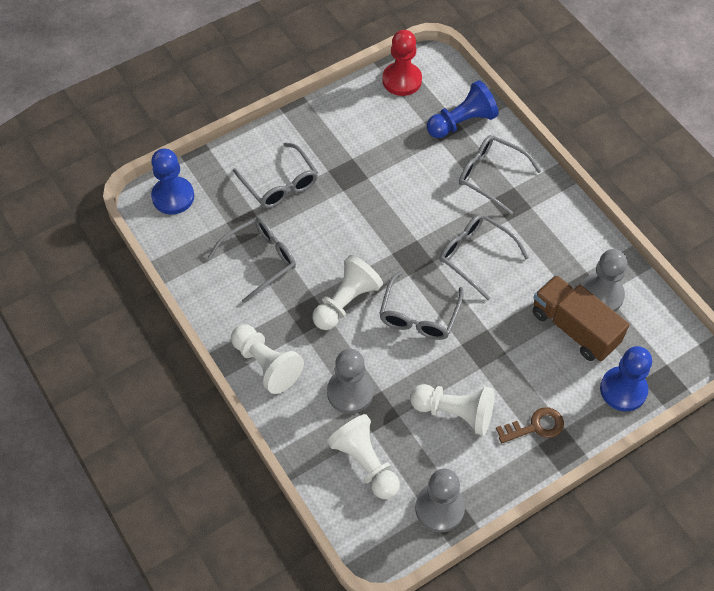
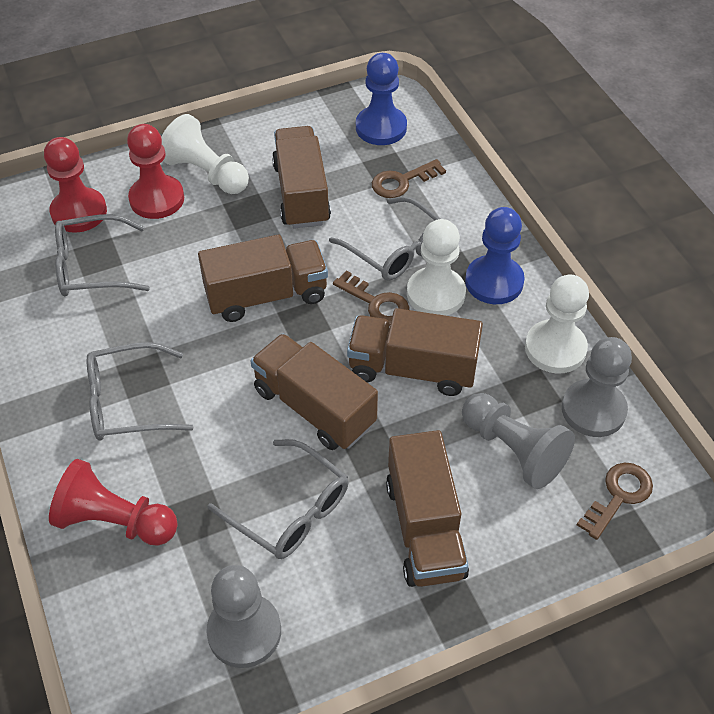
blue pawn: 3 -> 2
brown key: 1 -> 3
brown truck: 1 -> 5
grey glasses: 5 -> 4
red pawn: 1 -> 3
white pawn: 4 -> 3

